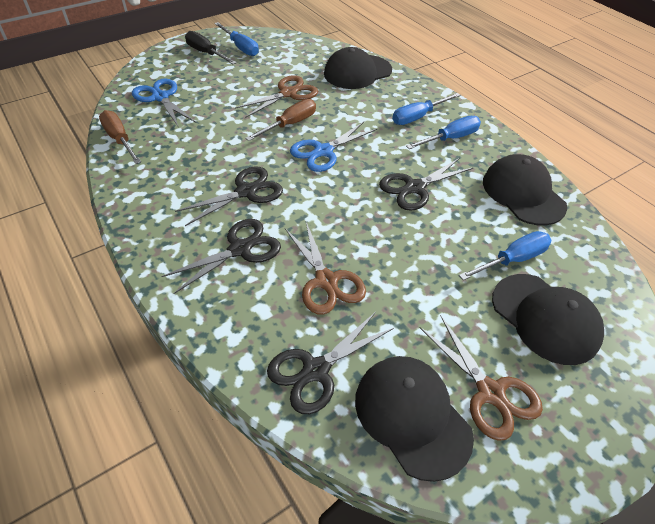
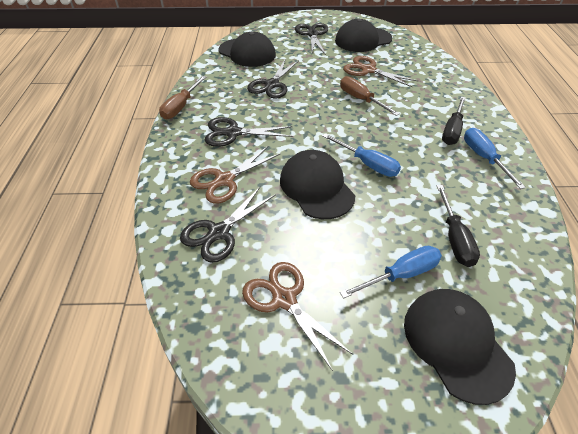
black screwdriver: 1 -> 2
blue scissors: 2 -> 0
blue screwdriver: 4 -> 3

